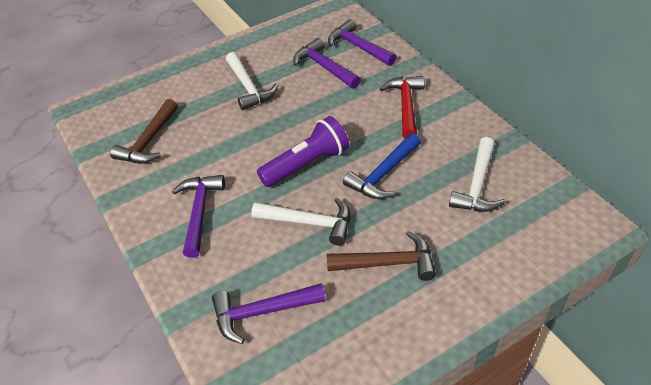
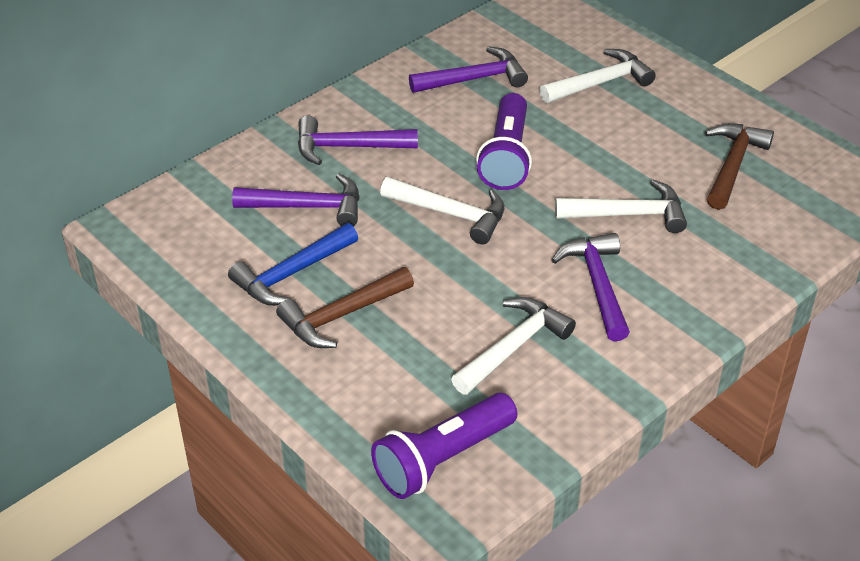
purple flashlight: 1 -> 2
red hammer: 1 -> 0
white hammer: 3 -> 4

